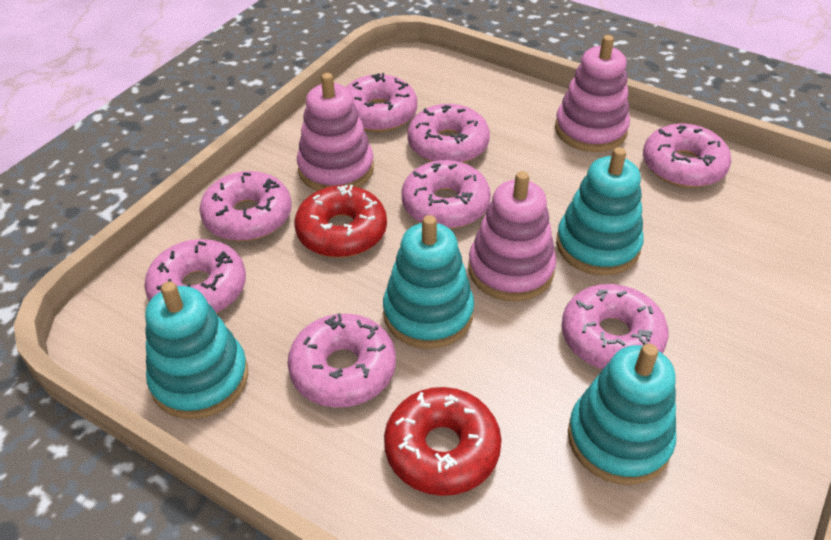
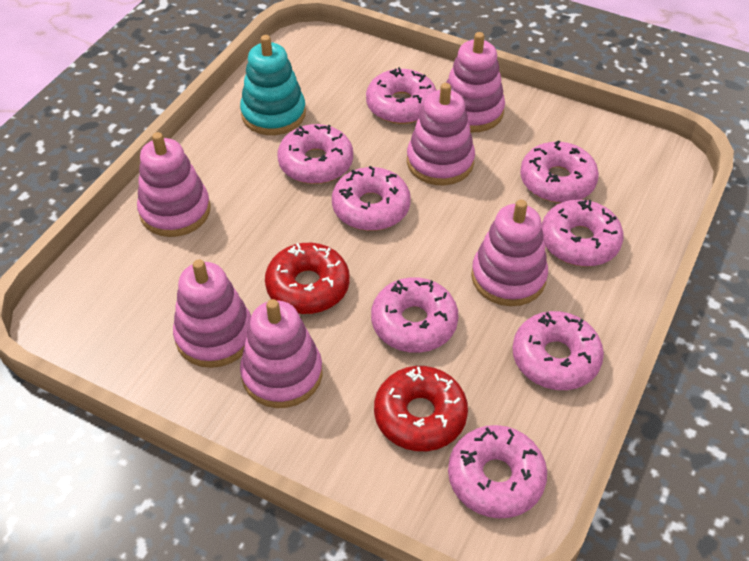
pink stacking toy: 3 -> 6
turquoise stacking toy: 4 -> 1

